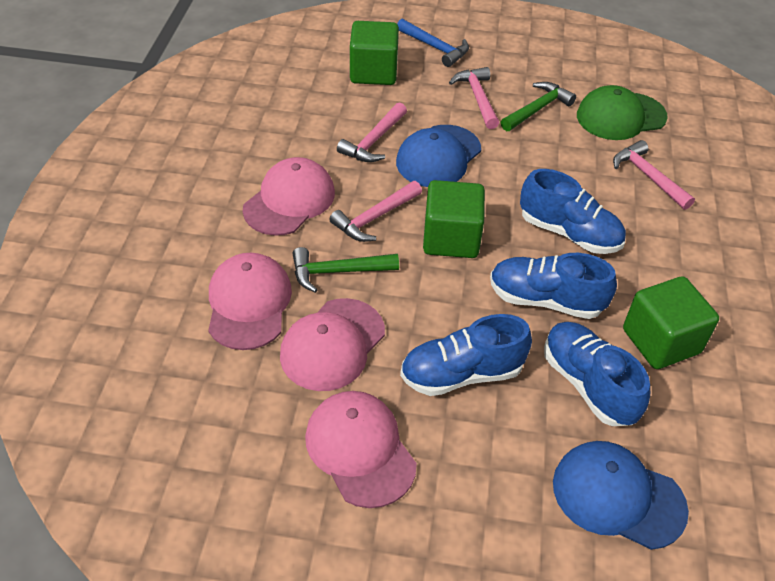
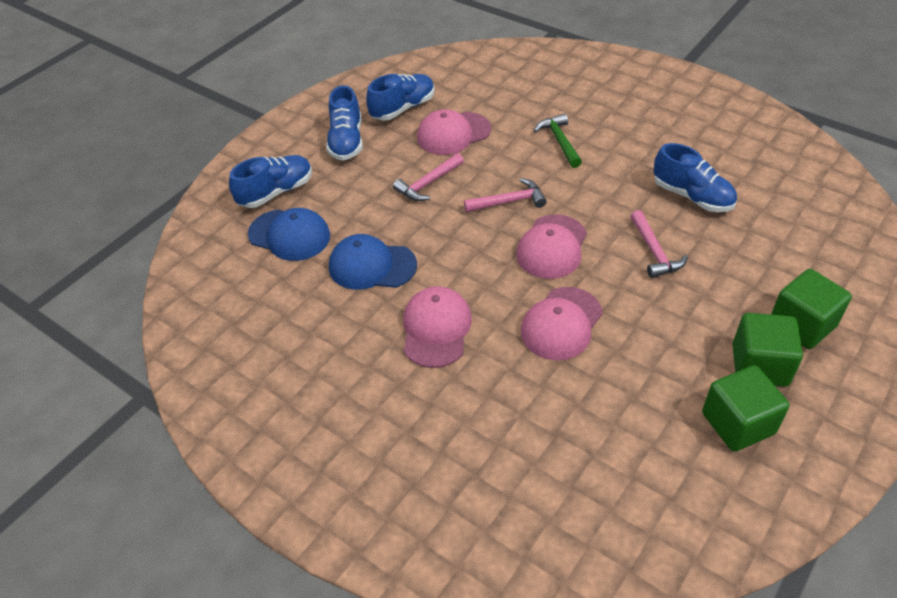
blue hammer: 1 -> 0
green cap: 1 -> 0
green hammer: 2 -> 1
pink hammer: 4 -> 3

